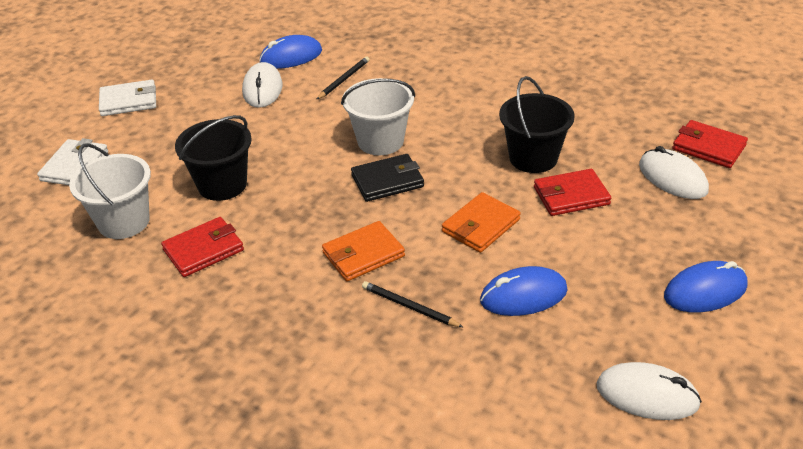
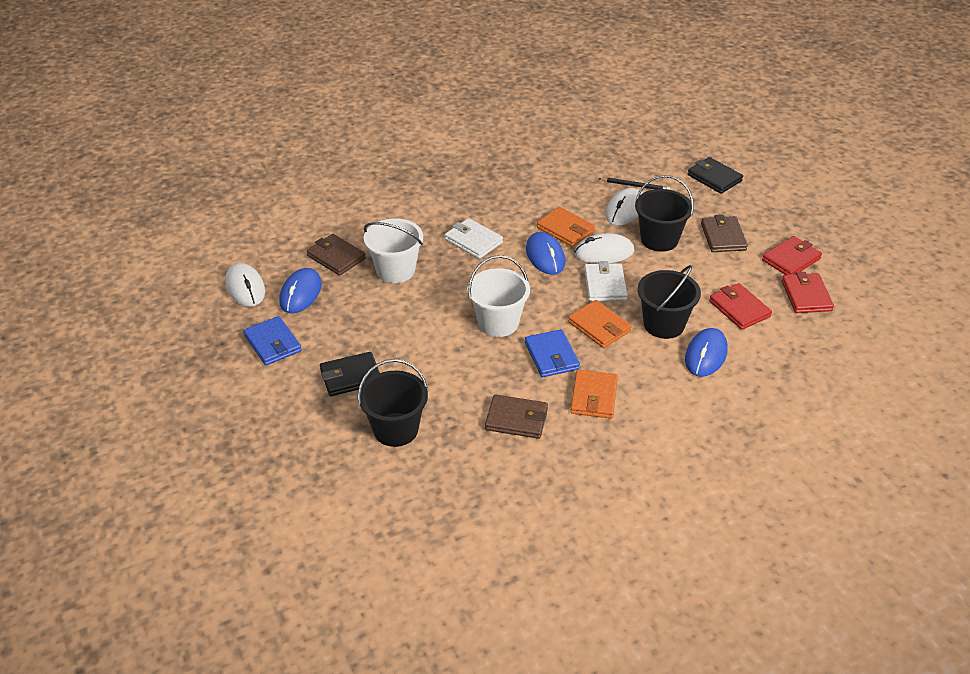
black bucket: 2 -> 3
black pencil: 2 -> 1
black wallet: 1 -> 2
blue wallet: 0 -> 2
brown wallet: 0 -> 3
orange wallet: 2 -> 3

